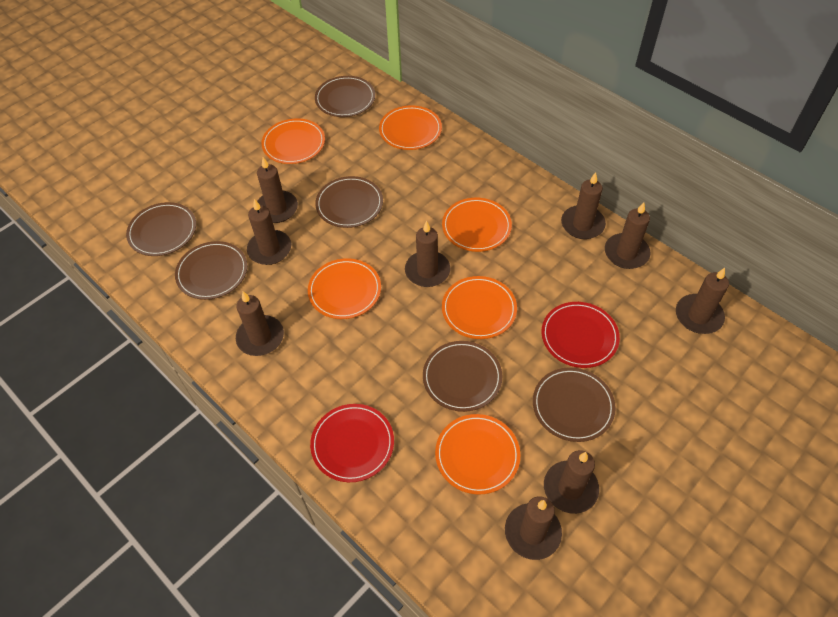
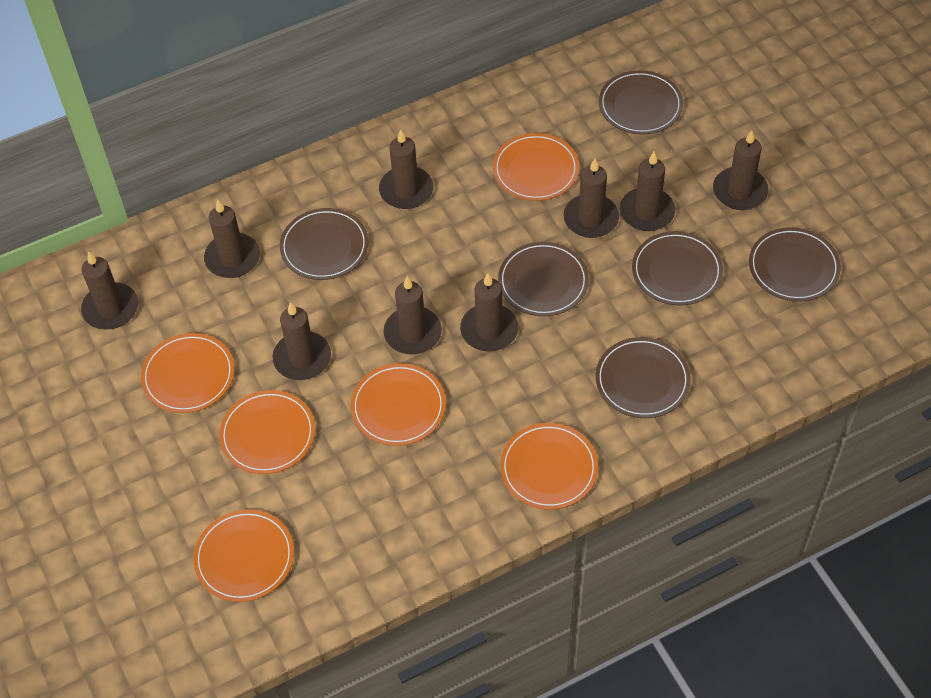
red plate: 2 -> 0

